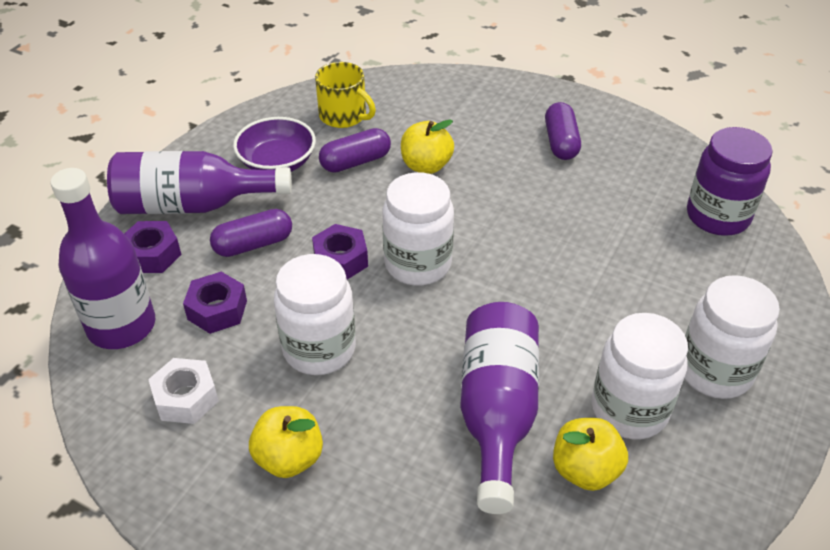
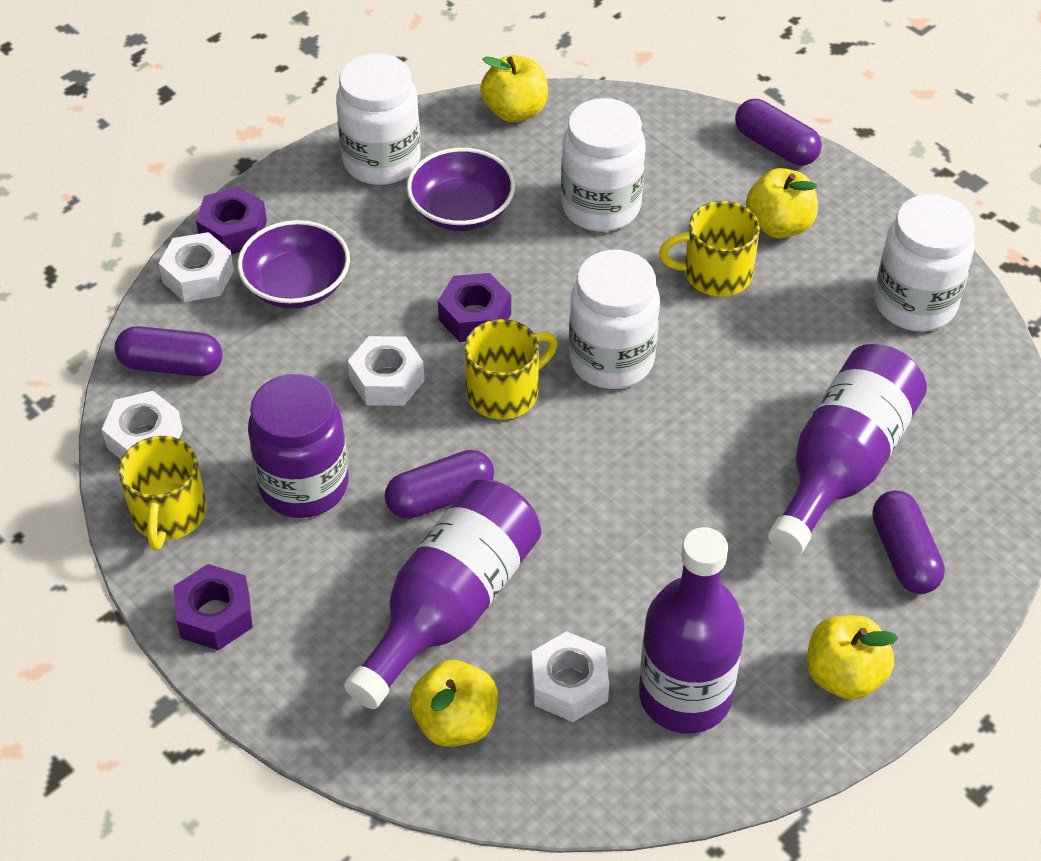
purple bowl: 1 -> 2
purple capsule: 3 -> 4
white nut: 1 -> 4
yellow apple: 3 -> 4
yellow mug: 1 -> 3

